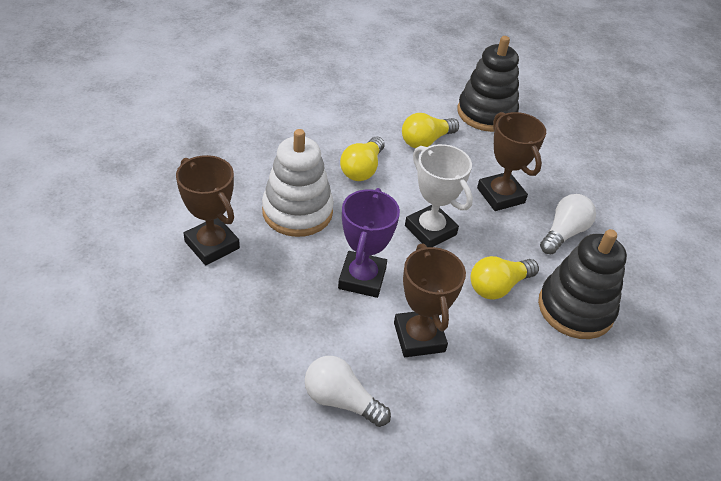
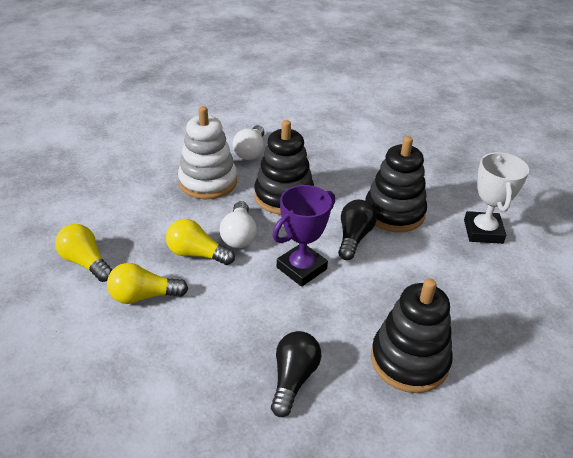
black light bulb: 0 -> 2
black stacking toy: 2 -> 3
brown trophy: 3 -> 0

